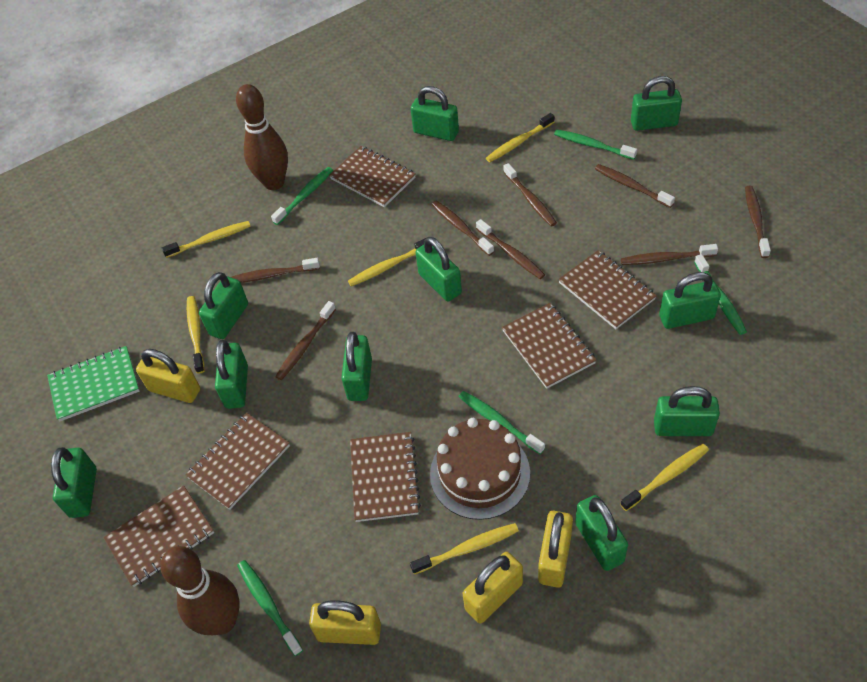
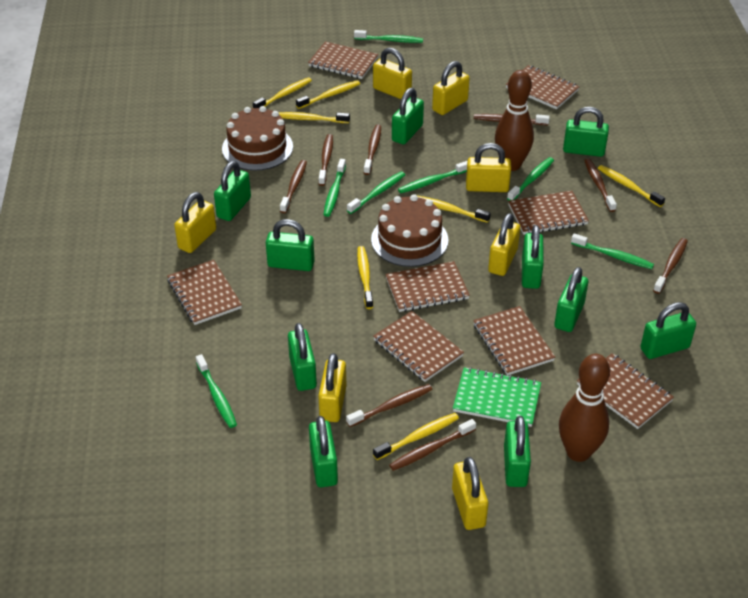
brown cake: 1 -> 2
brown notebook: 6 -> 8
green toothbrush: 5 -> 7
yellow padlock: 4 -> 7
yellow toothbrush: 6 -> 7

